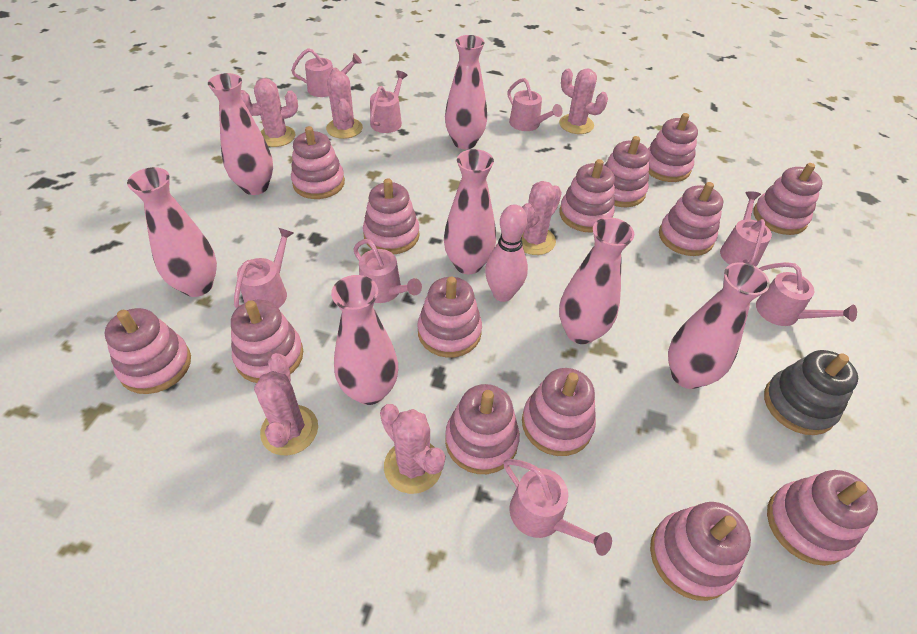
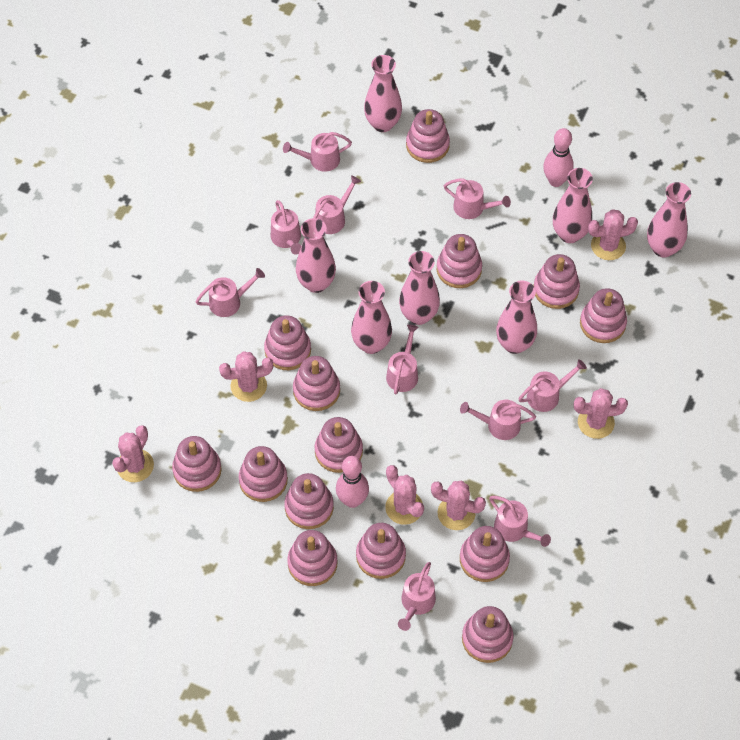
grey stacking toy: 1 -> 0
pink bowling pin: 1 -> 2
pink watering can: 8 -> 10

